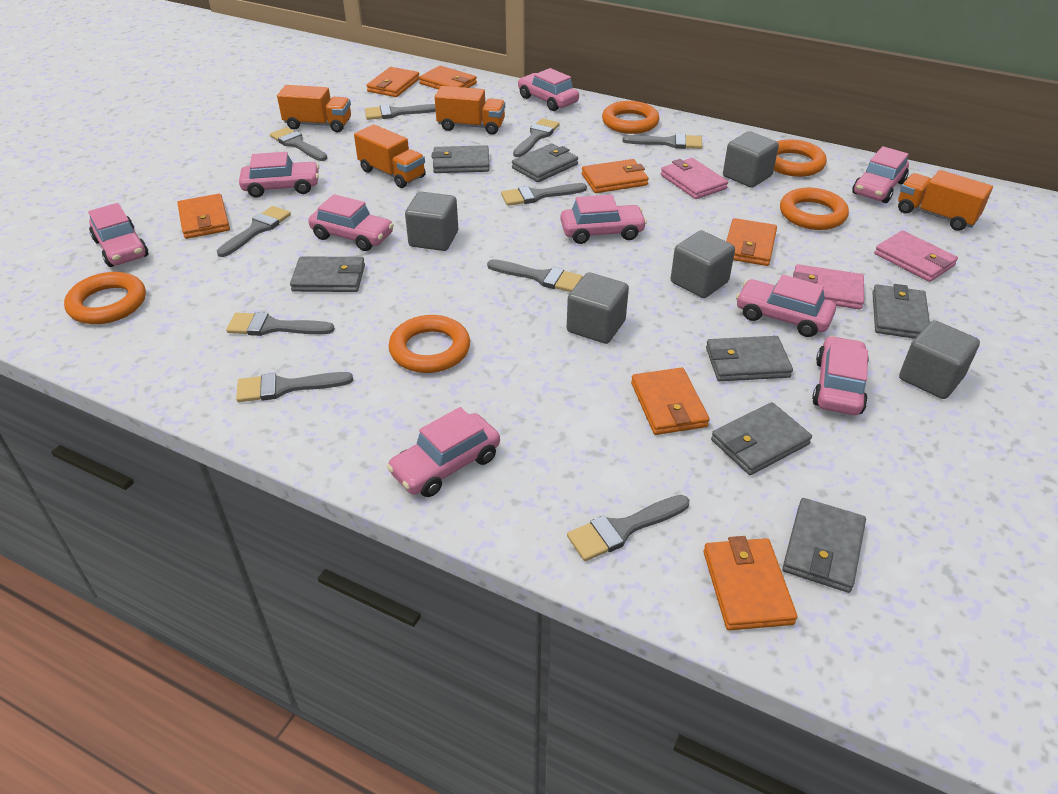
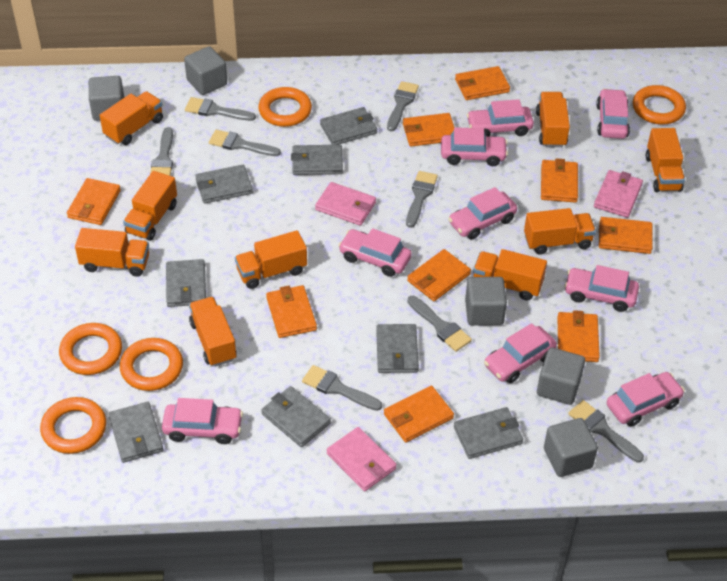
grey brush: 10 -> 8
grey wallet: 7 -> 8
orange truck: 4 -> 9
orange wallet: 7 -> 9

